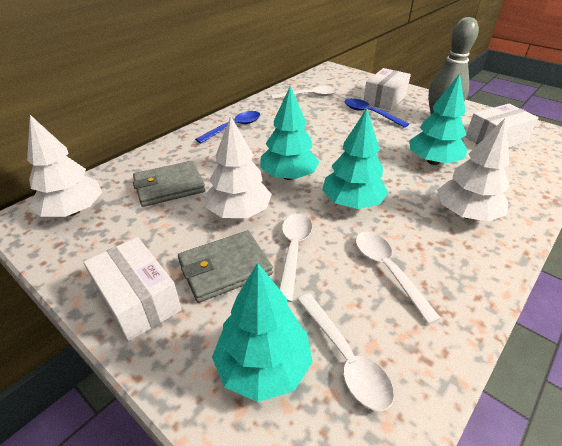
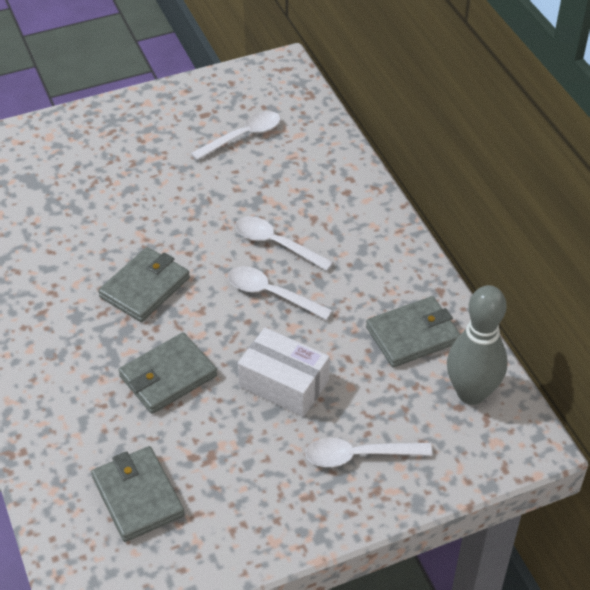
blue spoon: 2 -> 0
grey wallet: 2 -> 4
turquoise tree: 4 -> 0
white box: 3 -> 1
white tree: 3 -> 0

